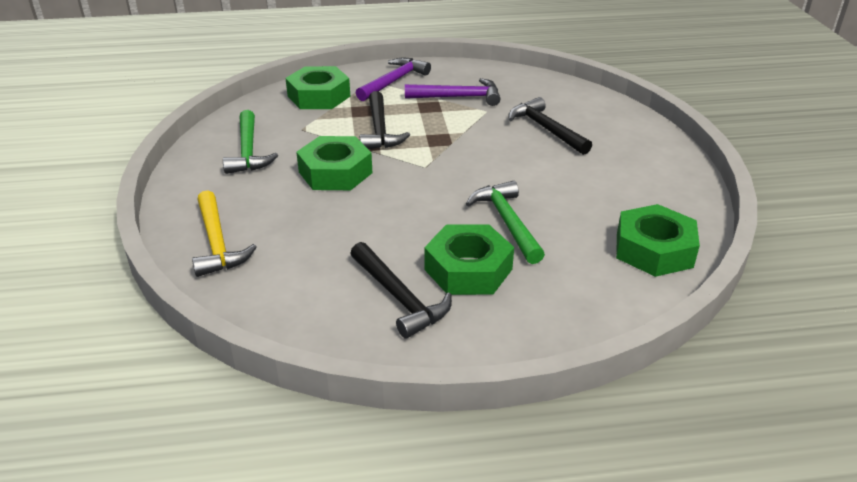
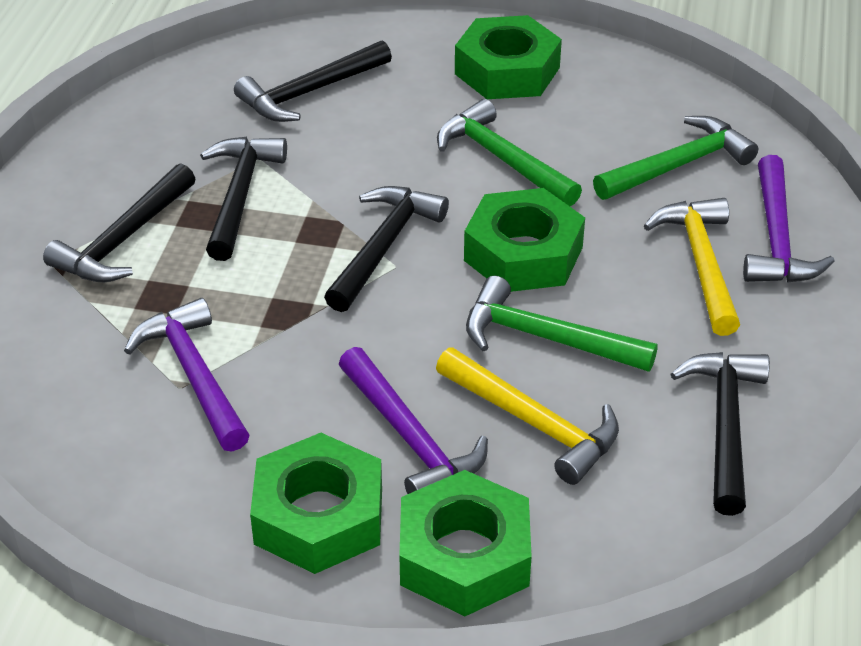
black hammer: 3 -> 5
green hammer: 2 -> 3
purple hammer: 2 -> 3
yellow hammer: 1 -> 2

